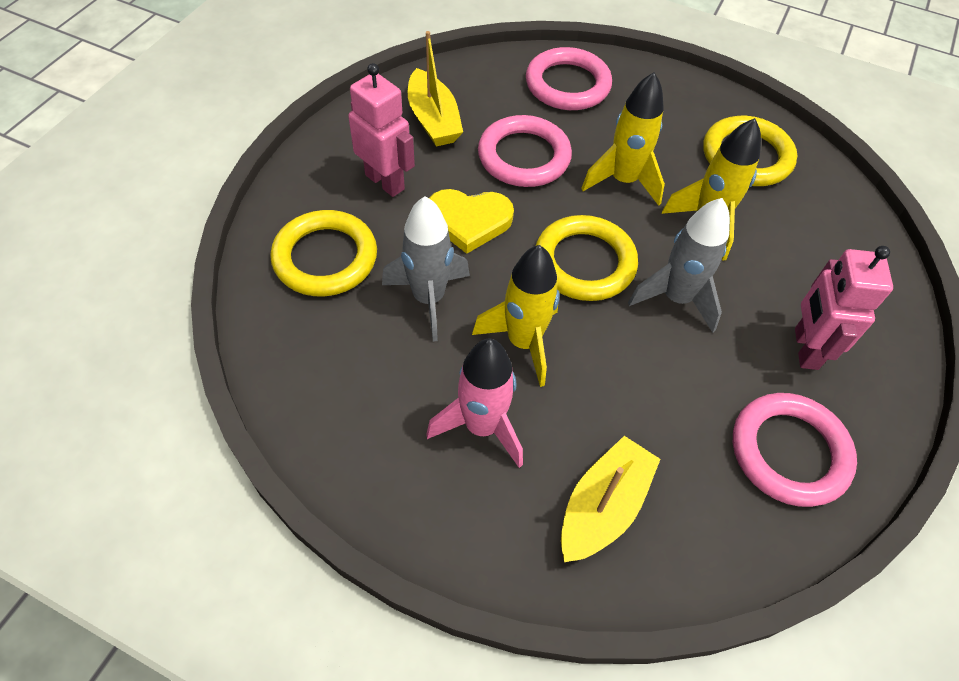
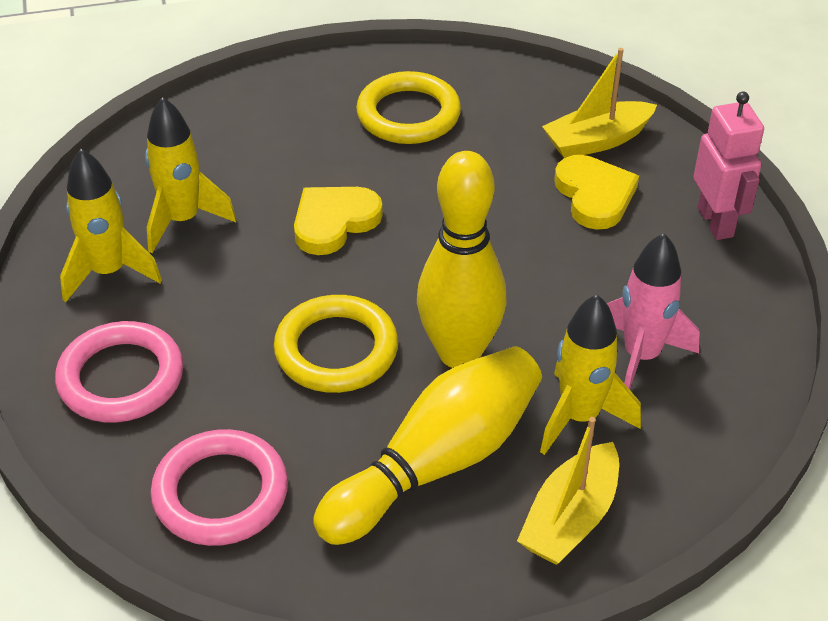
grey rocket: 2 -> 0
pink ring: 3 -> 2
pink robot: 2 -> 1
yellow bowling pin: 0 -> 2
yellow heart: 1 -> 2
yellow ring: 3 -> 2

